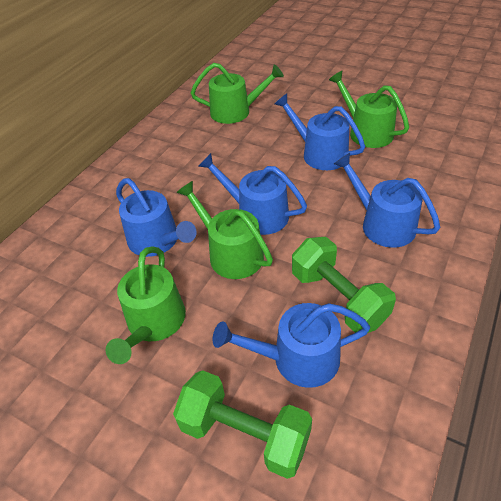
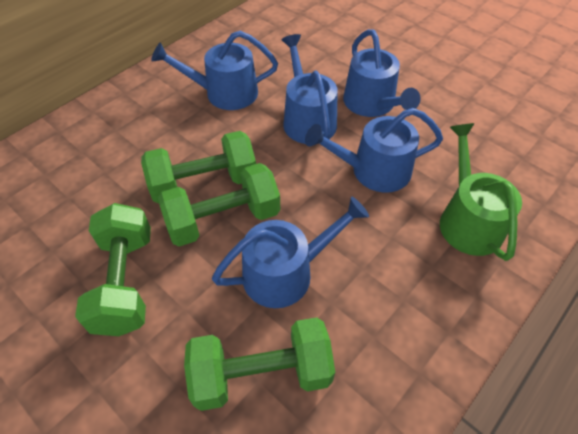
green dumbbell: 2 -> 4
green watering can: 4 -> 1

